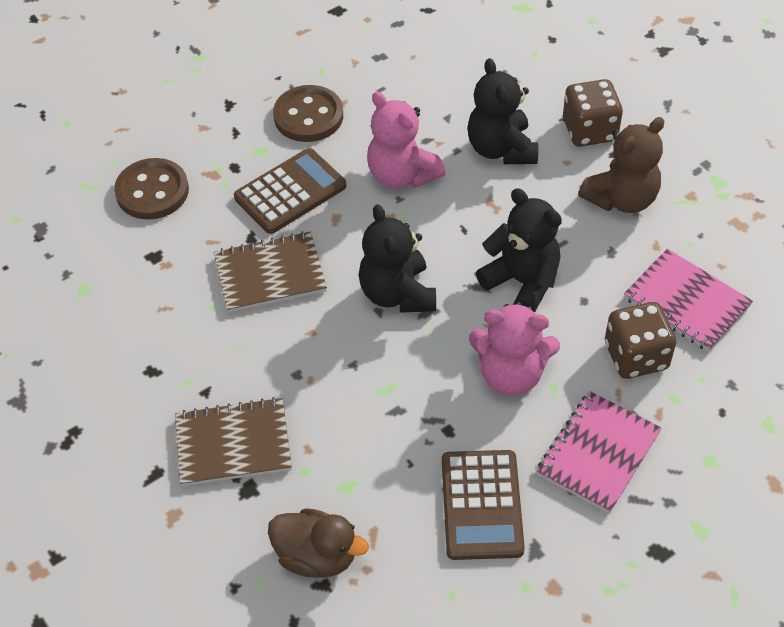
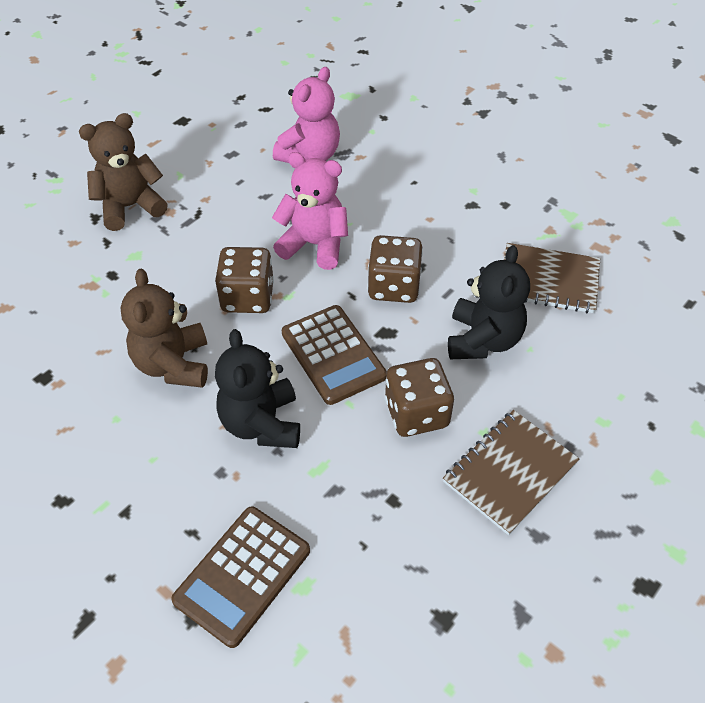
black teddy bear: 3 -> 2
brown button: 2 -> 0
brown dice: 2 -> 3
brown duck: 1 -> 0
brown teddy bear: 1 -> 2
pink notebook: 2 -> 0

